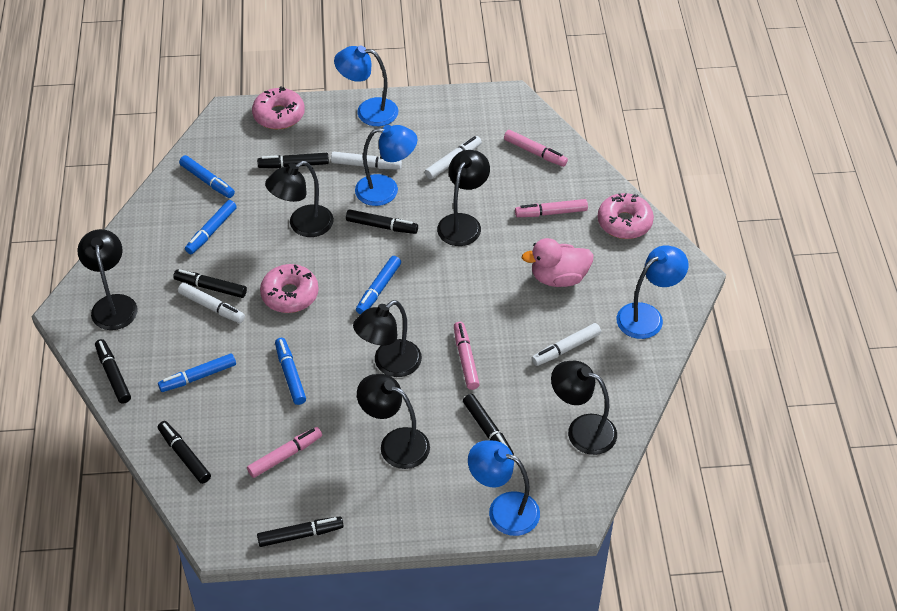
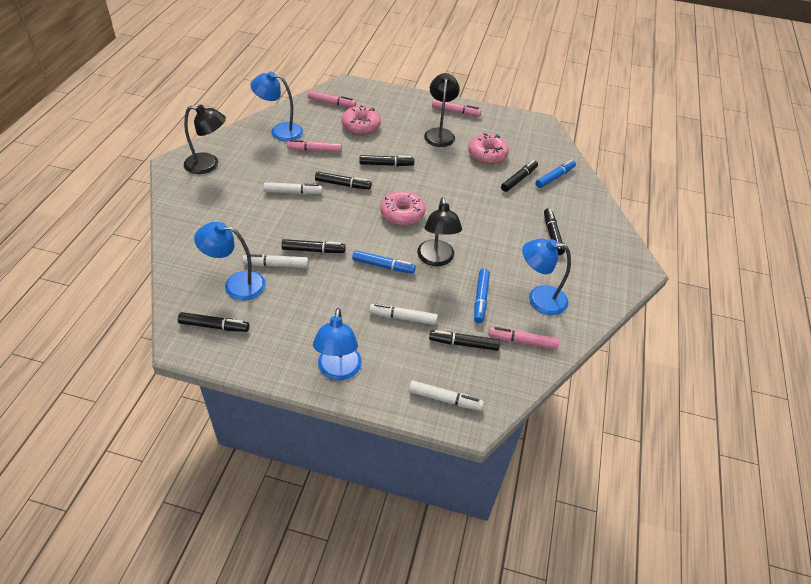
black lamp: 6 -> 3
blue marker: 5 -> 3
pink duck: 1 -> 0

